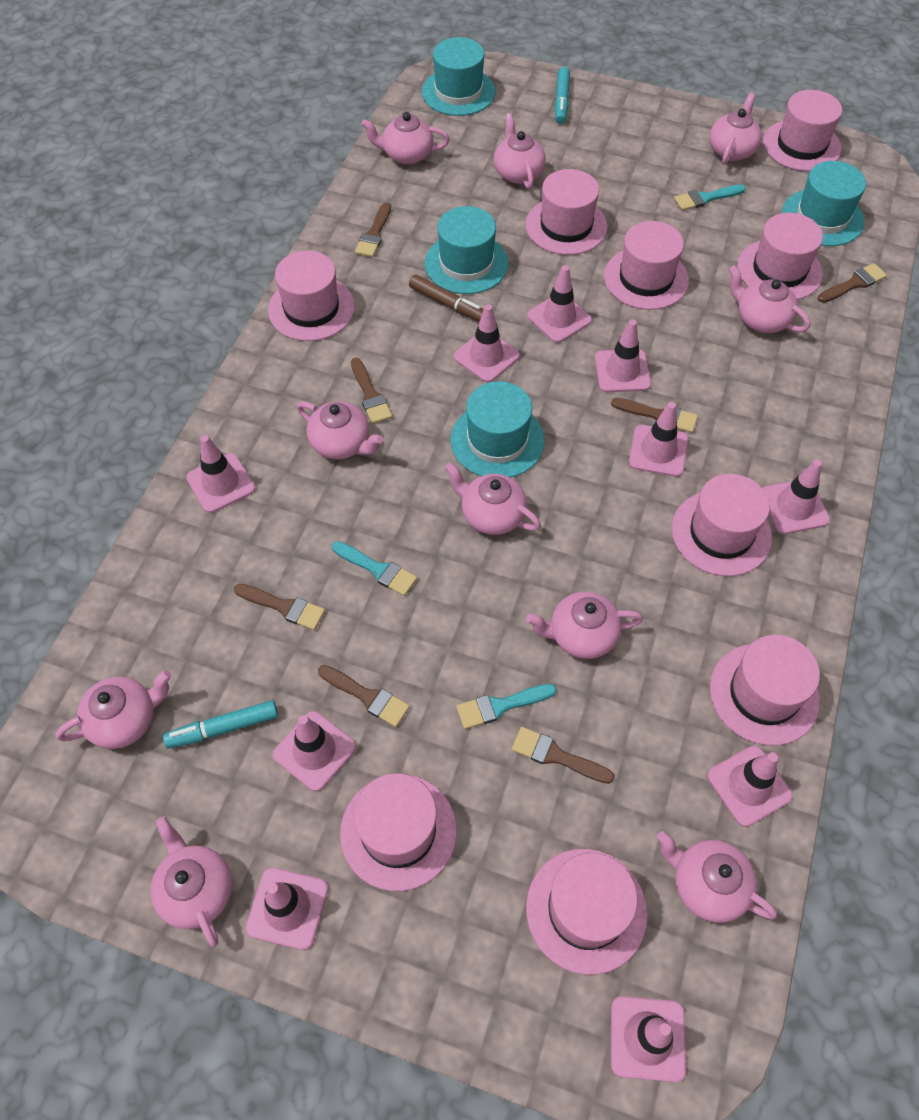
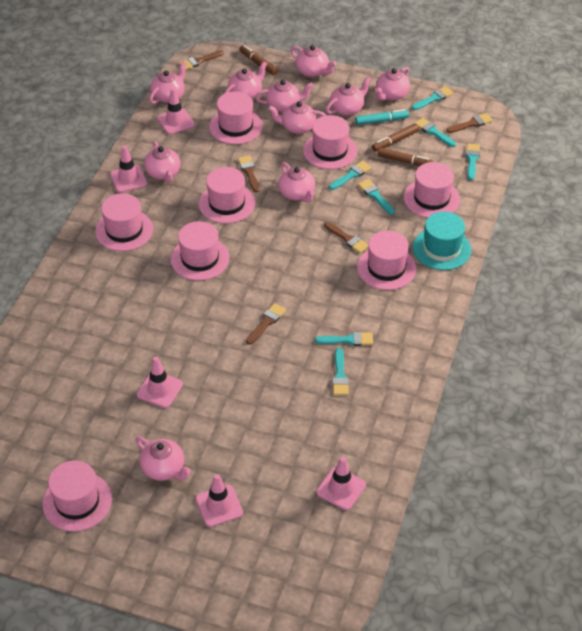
brown brush: 7 -> 5
brown marker: 1 -> 3
pink hat: 9 -> 8
pink traffic cone: 10 -> 5
turquoise brush: 3 -> 7
turquoise hat: 4 -> 1
turquoise marker: 2 -> 1

